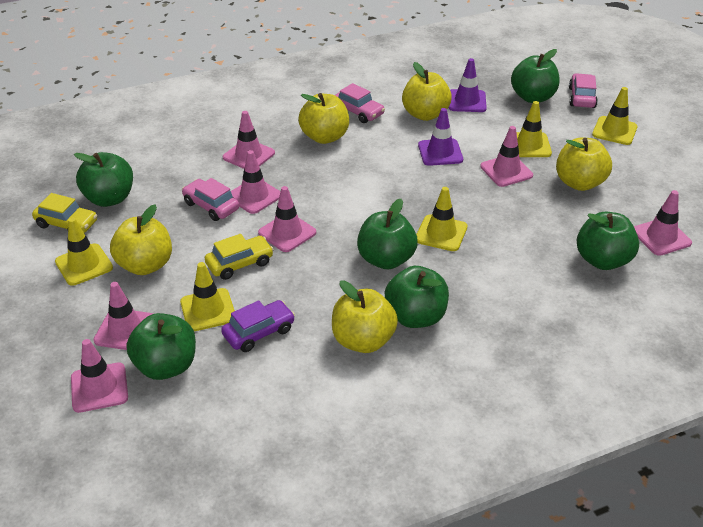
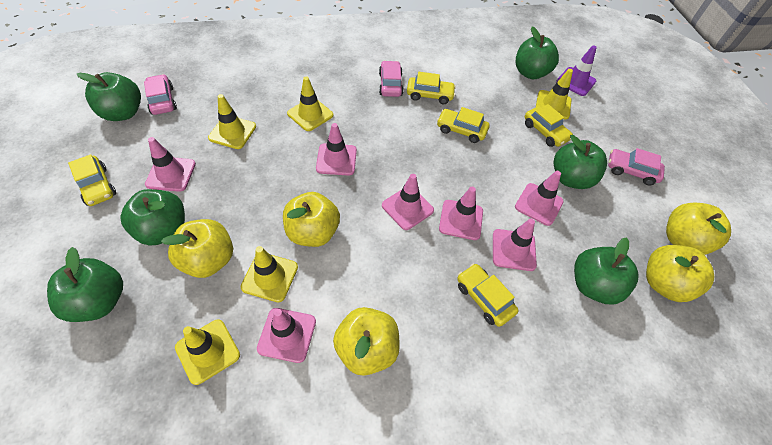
purple car: 1 -> 0
purple traffic cone: 2 -> 1
yellow car: 2 -> 5

